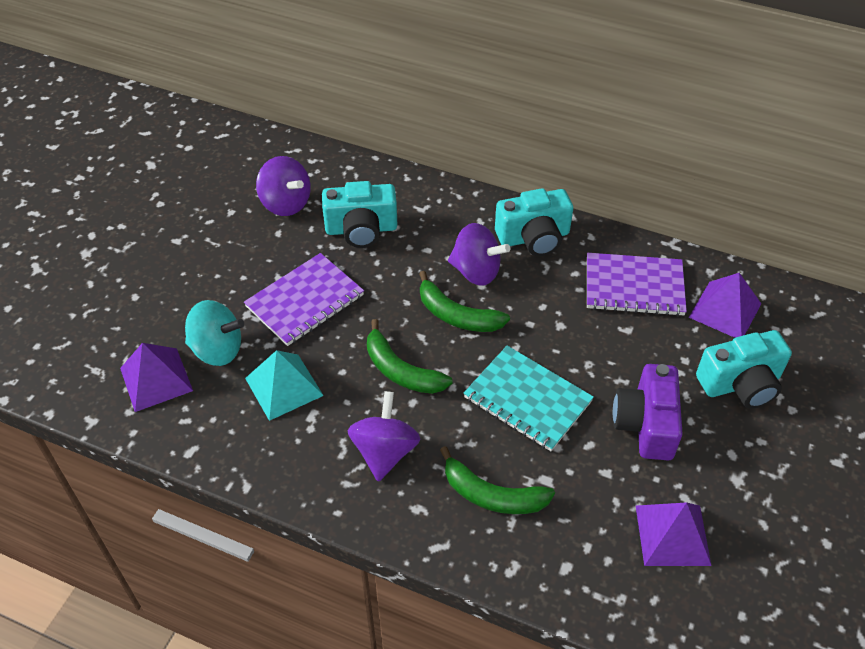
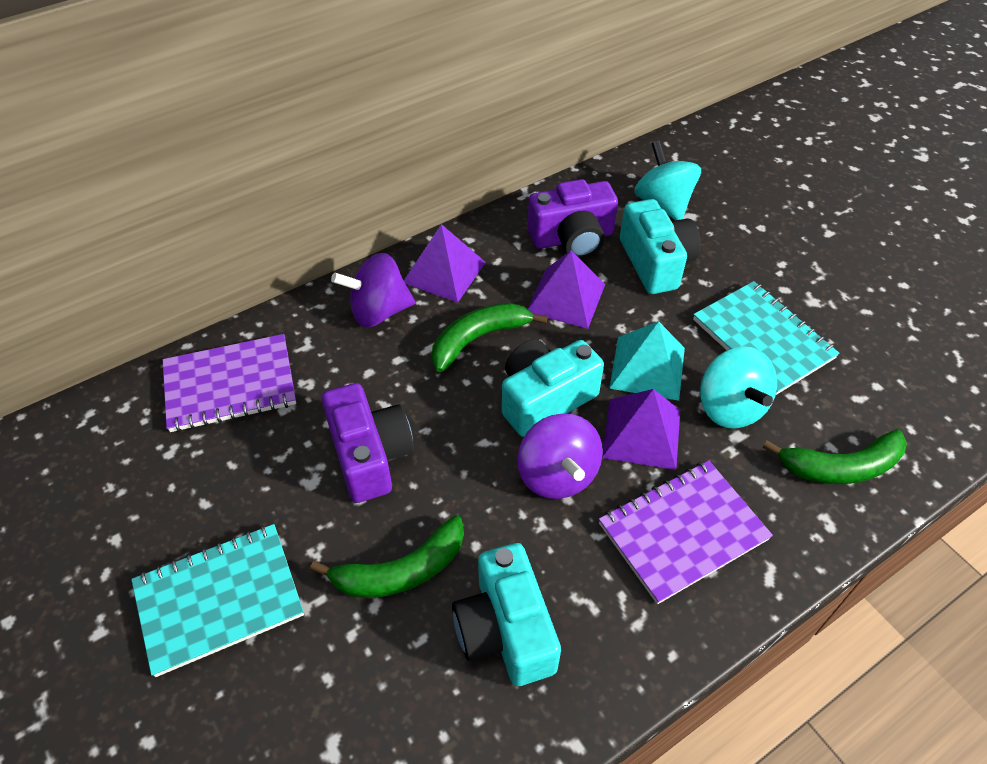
purple camera: 1 -> 2
purple spinning top: 3 -> 2
turquoise notebook: 1 -> 2
turquoise spinning top: 1 -> 2

